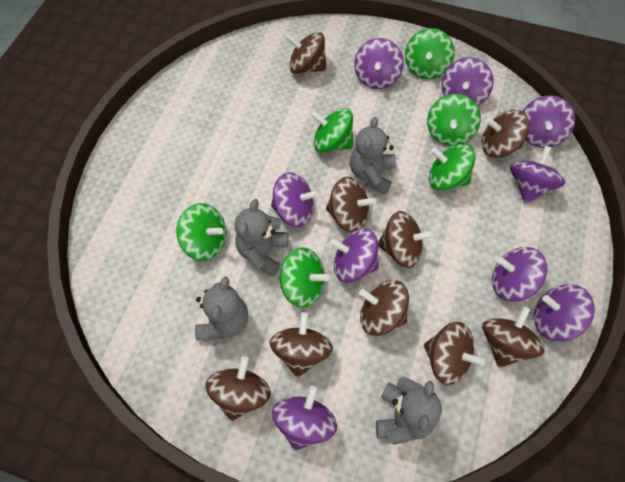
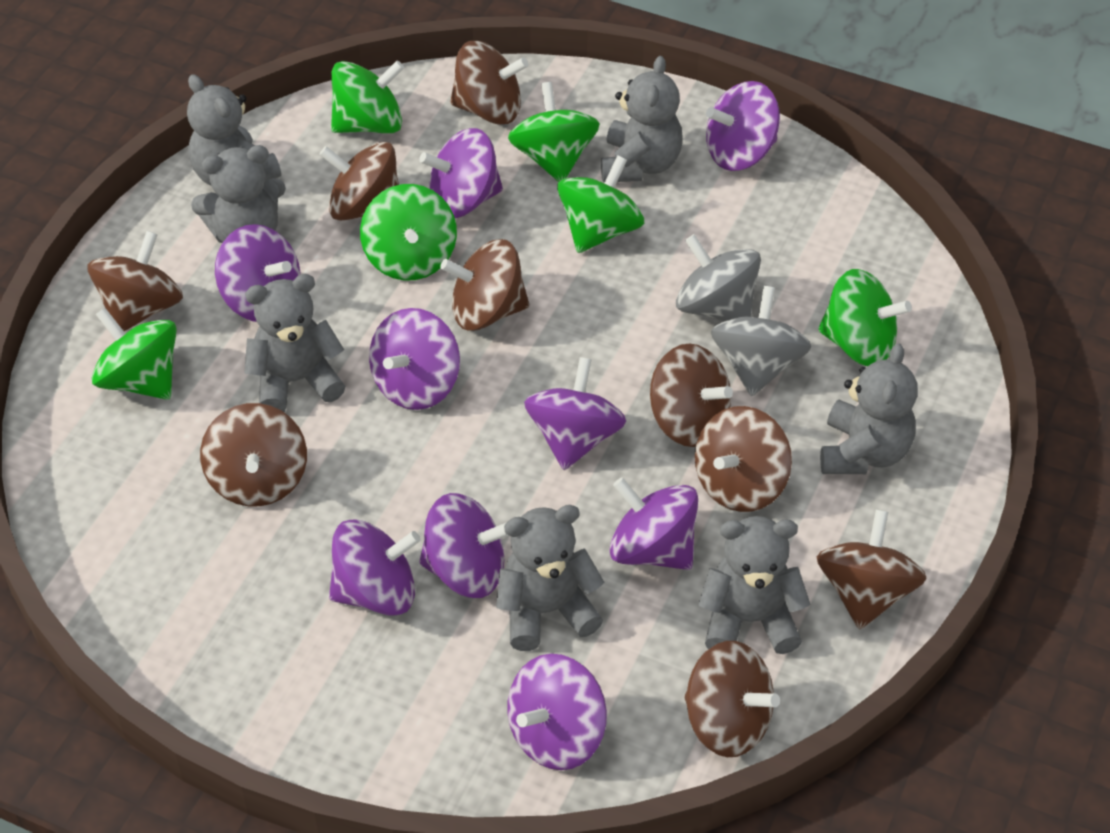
grey spinning top: 0 -> 2
grey teddy bear: 4 -> 7

